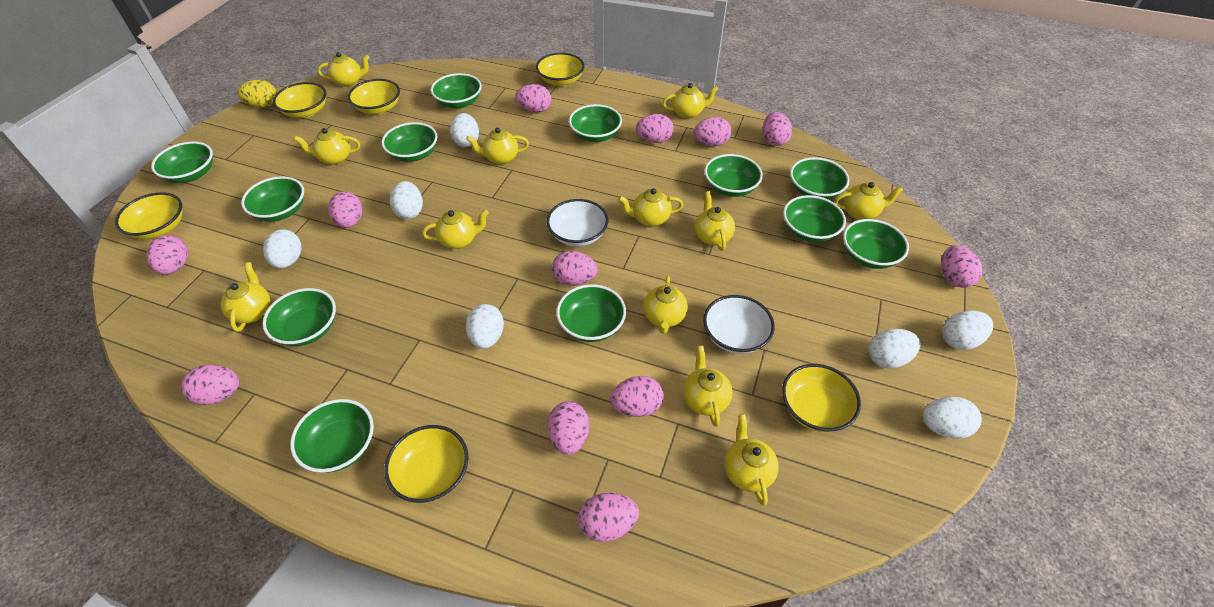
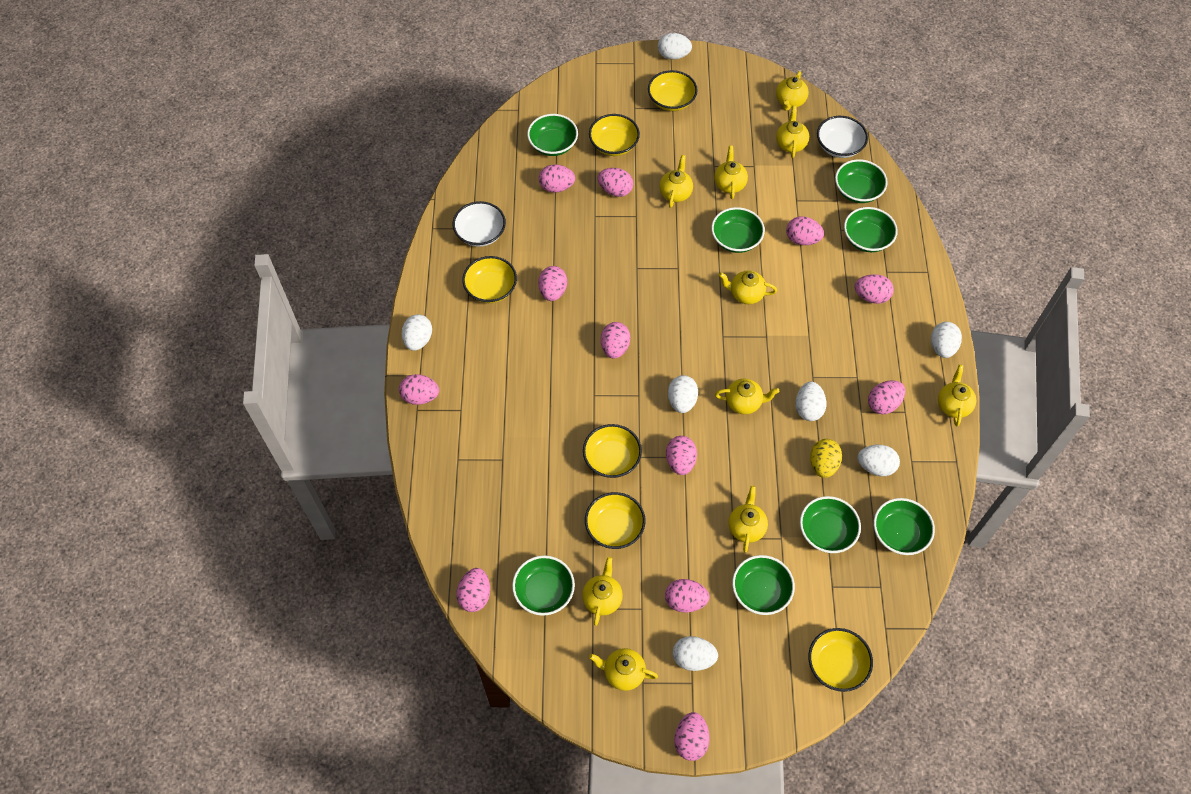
green bowl: 12 -> 8
yellow teapot: 12 -> 10

